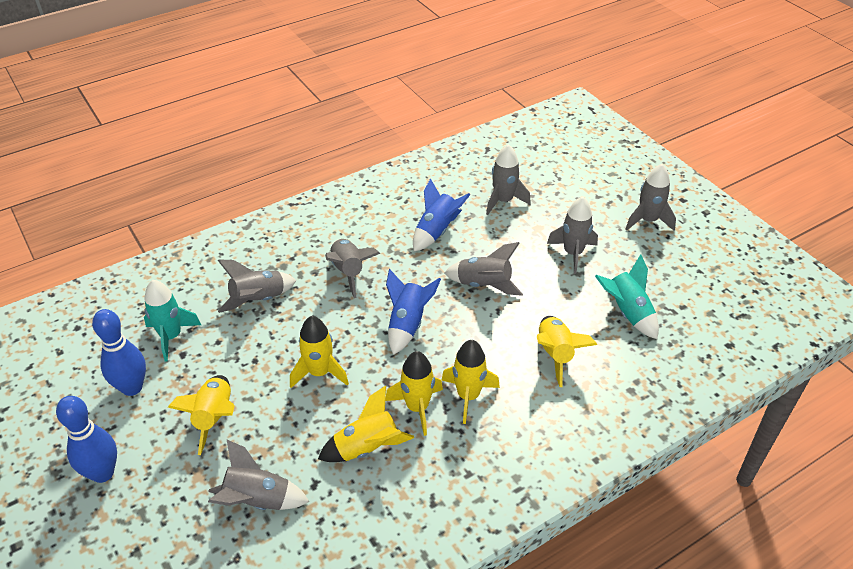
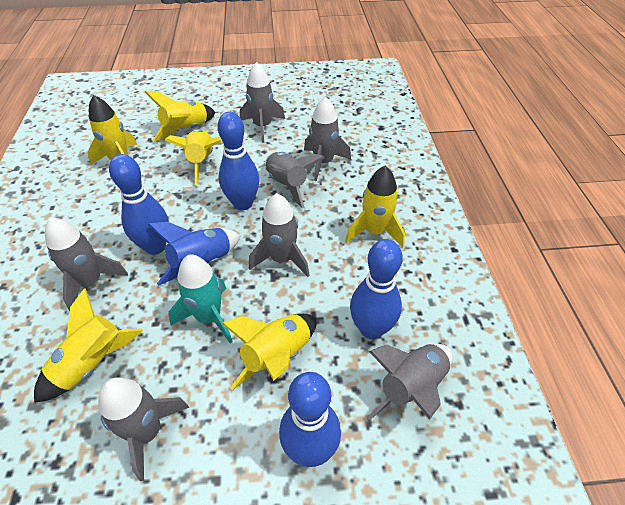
blue bowling pin: 2 -> 4
blue rocket: 2 -> 1
turquoise rocket: 2 -> 1

